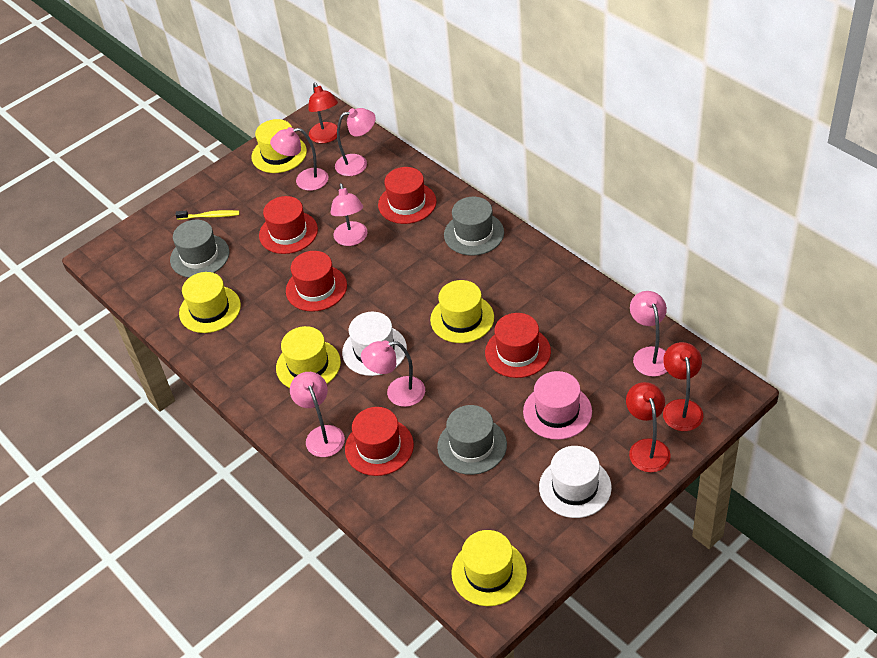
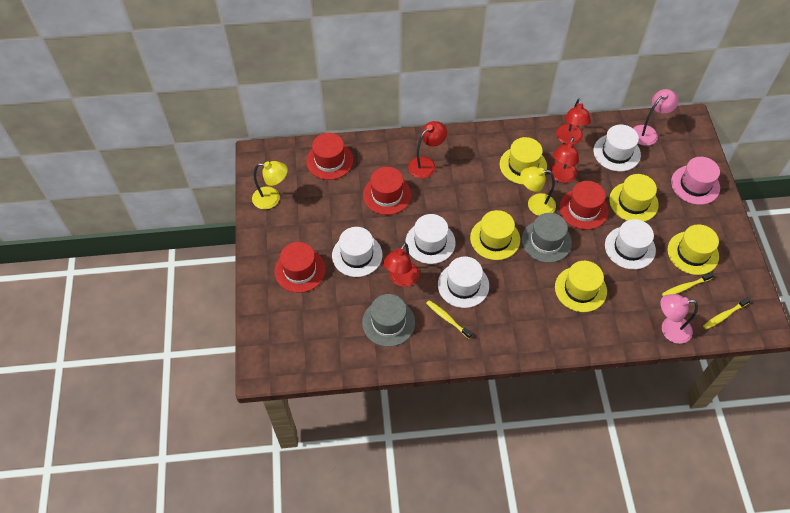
grey hat: 3 -> 2
pink lamp: 6 -> 2
red hat: 5 -> 4
red lamp: 3 -> 4
white hat: 2 -> 5
yellow lamp: 0 -> 2
yellow toothbrush: 1 -> 3

